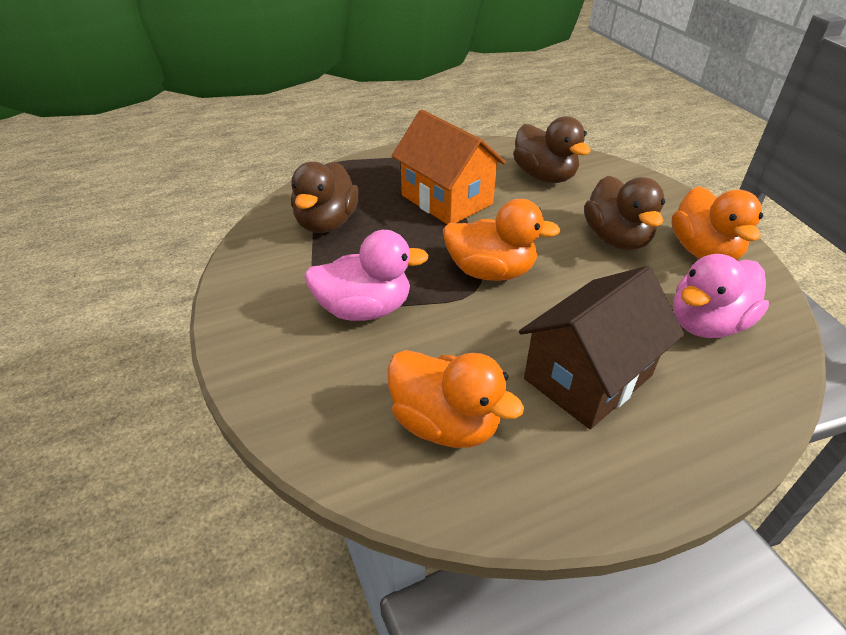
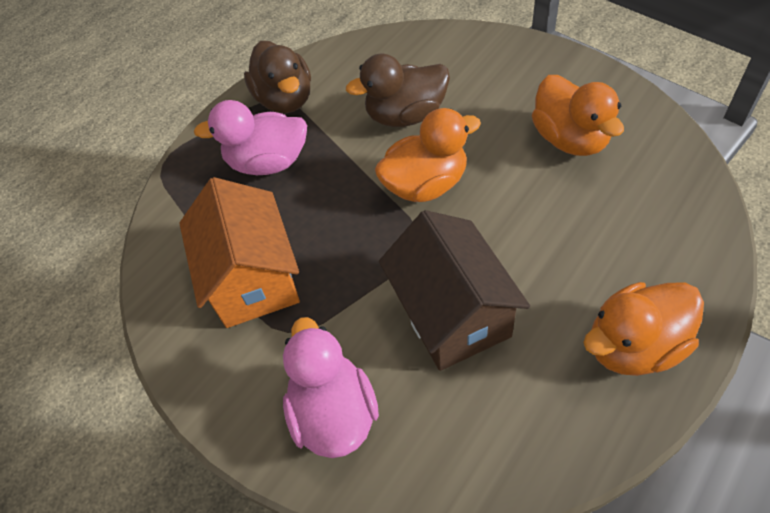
brown duck: 3 -> 2

